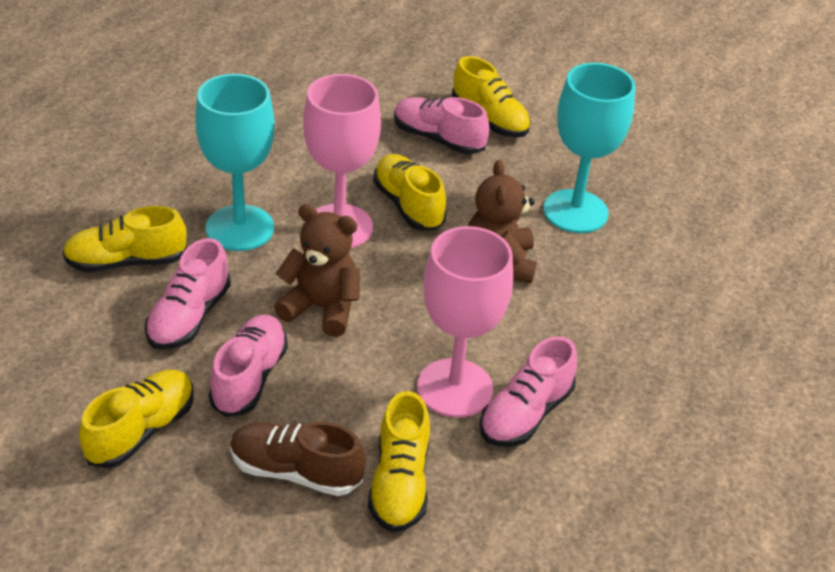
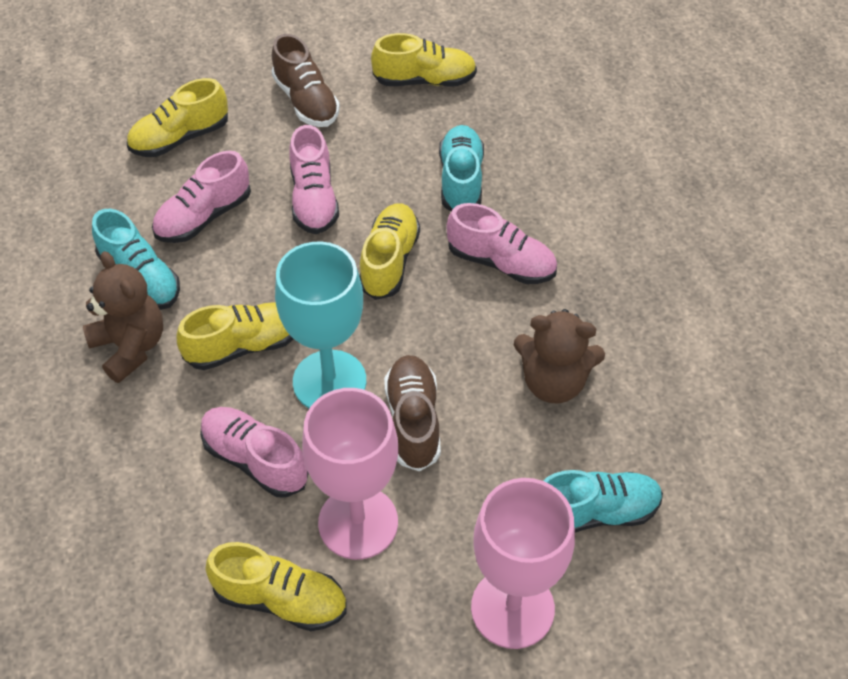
brown shoe: 1 -> 2
turquoise goblet: 2 -> 1
turquoise shoe: 0 -> 3

